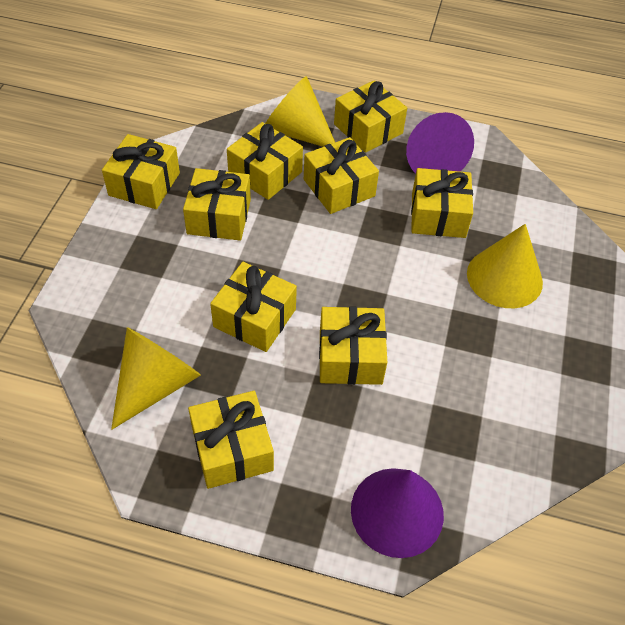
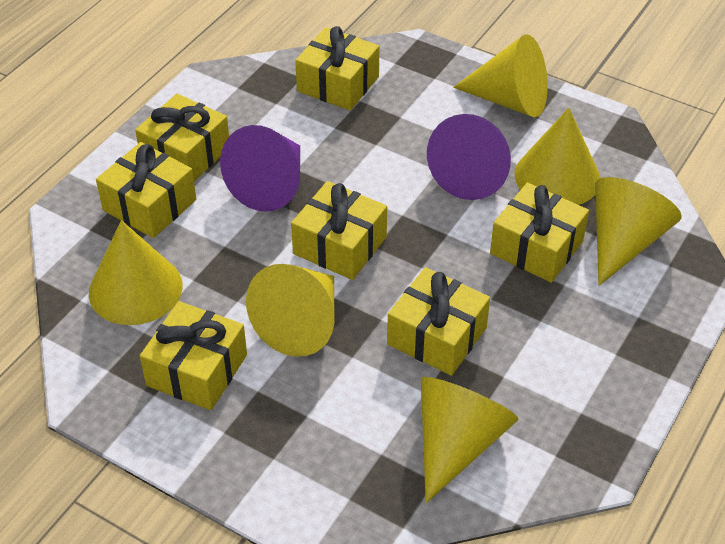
yellow cone: 3 -> 6
yellow gift: 9 -> 7

